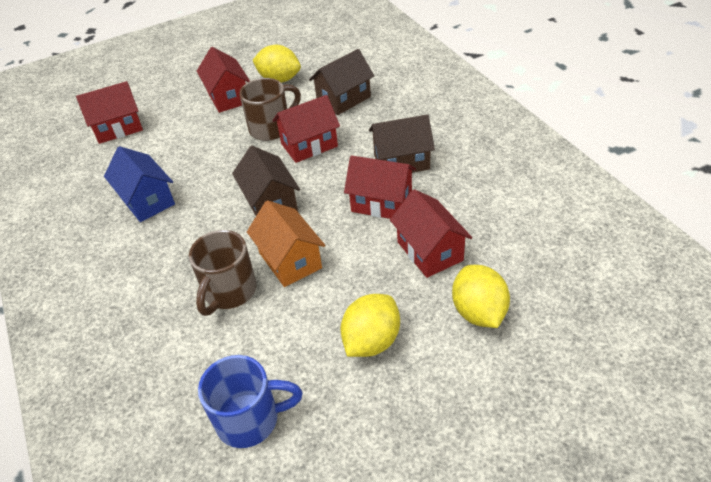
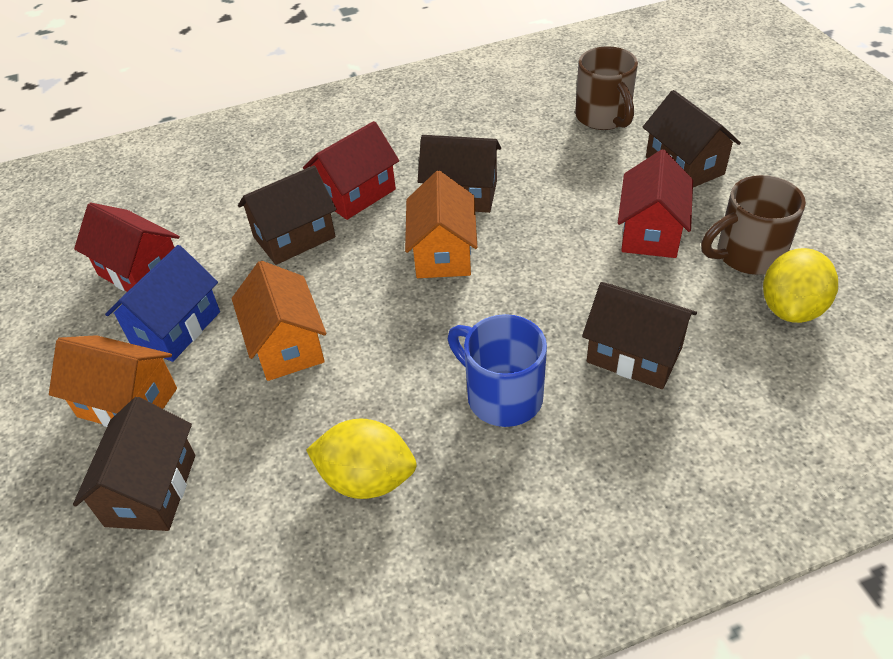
brown house: 3 -> 5
orange house: 1 -> 3
red house: 5 -> 3
yellow lemon: 3 -> 2

